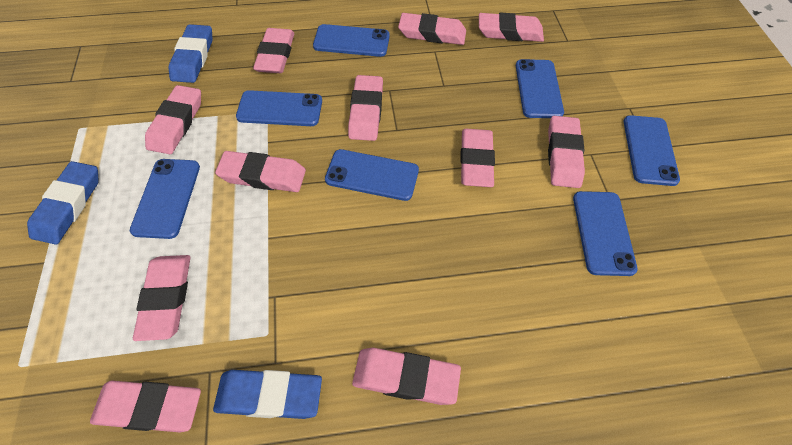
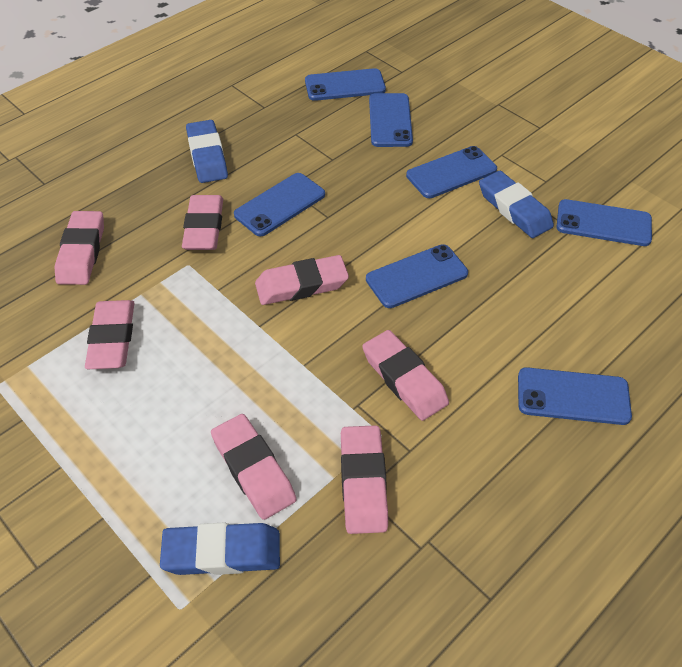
pink eraser: 11 -> 7

